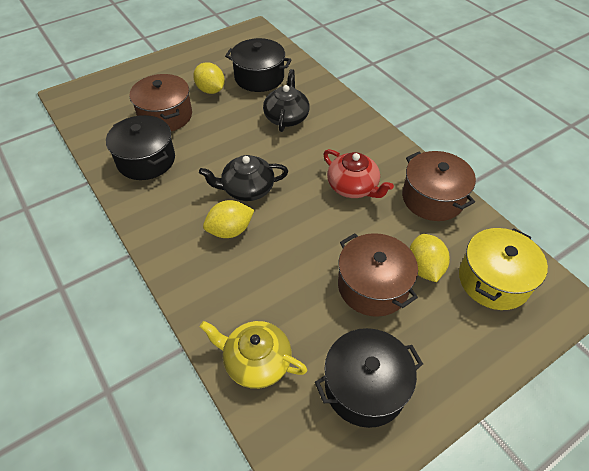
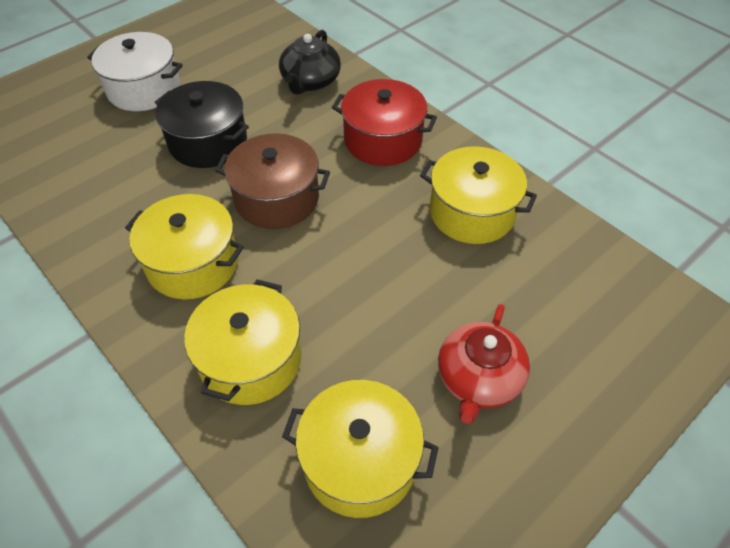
black pot: 3 -> 1
black teapot: 2 -> 1
brown pot: 3 -> 1
red pot: 0 -> 1
white pot: 0 -> 1
yellow lemon: 3 -> 0
yellow pot: 1 -> 4
yellow teapot: 1 -> 0

